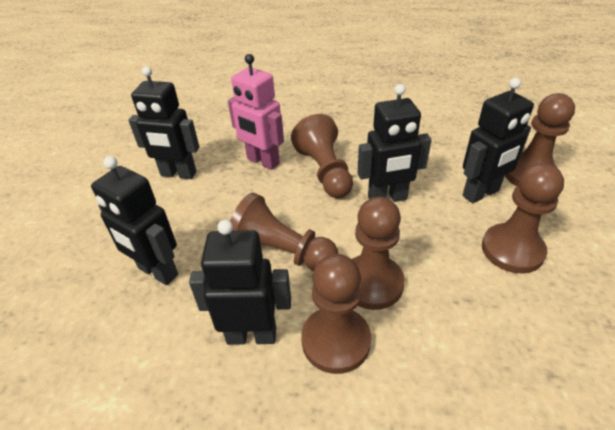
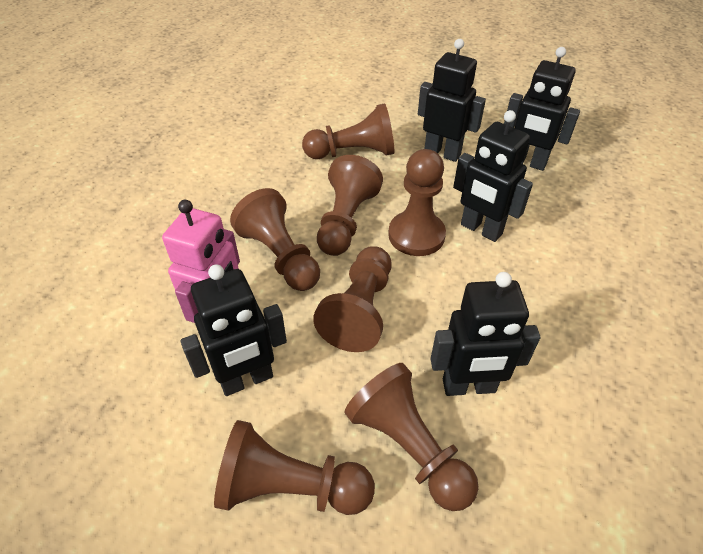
brown pawn: 6 -> 7

